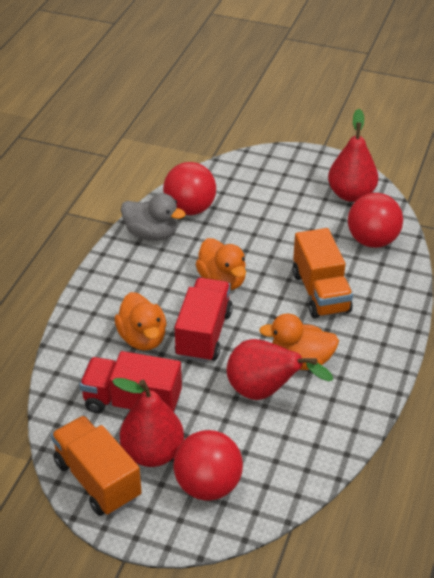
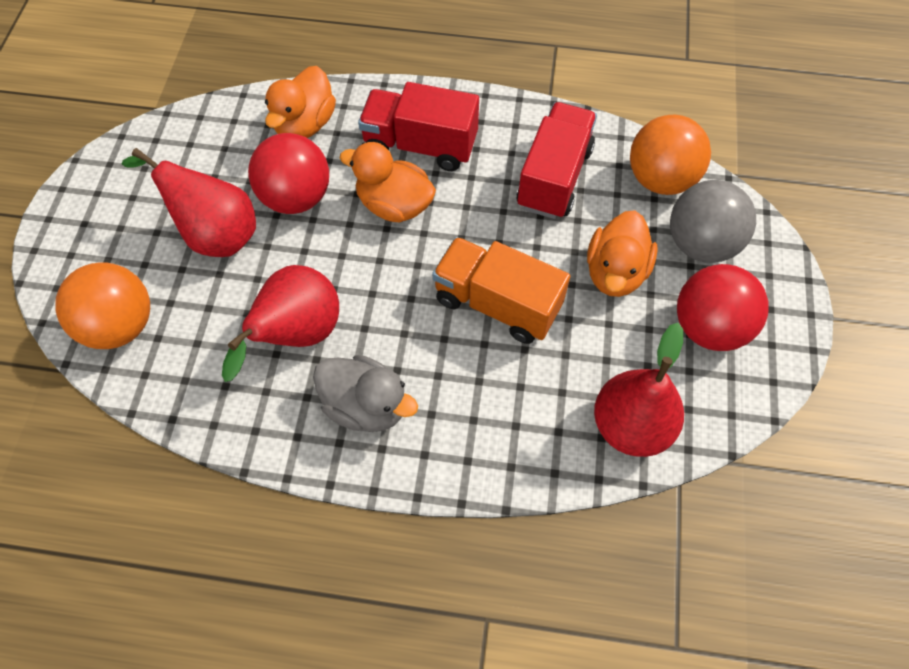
grey ball: 0 -> 1
orange ball: 0 -> 2
orange truck: 2 -> 1
red ball: 3 -> 2

